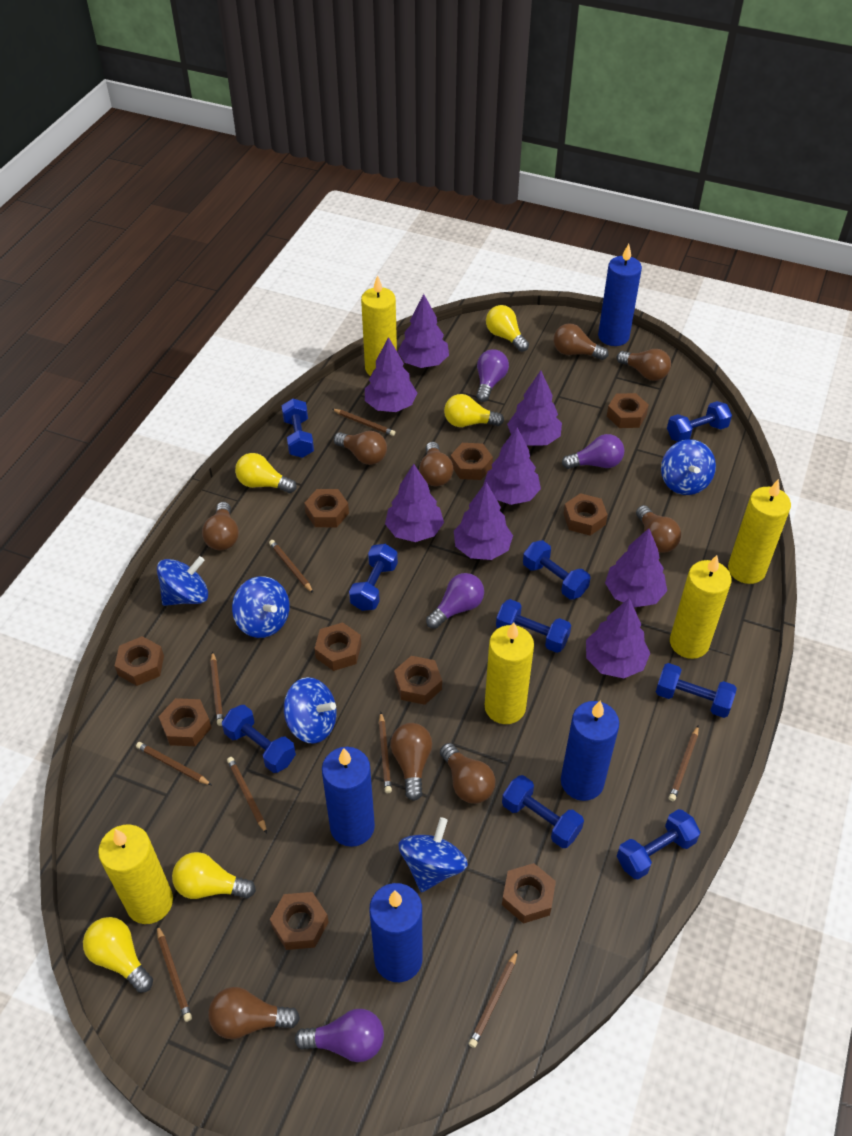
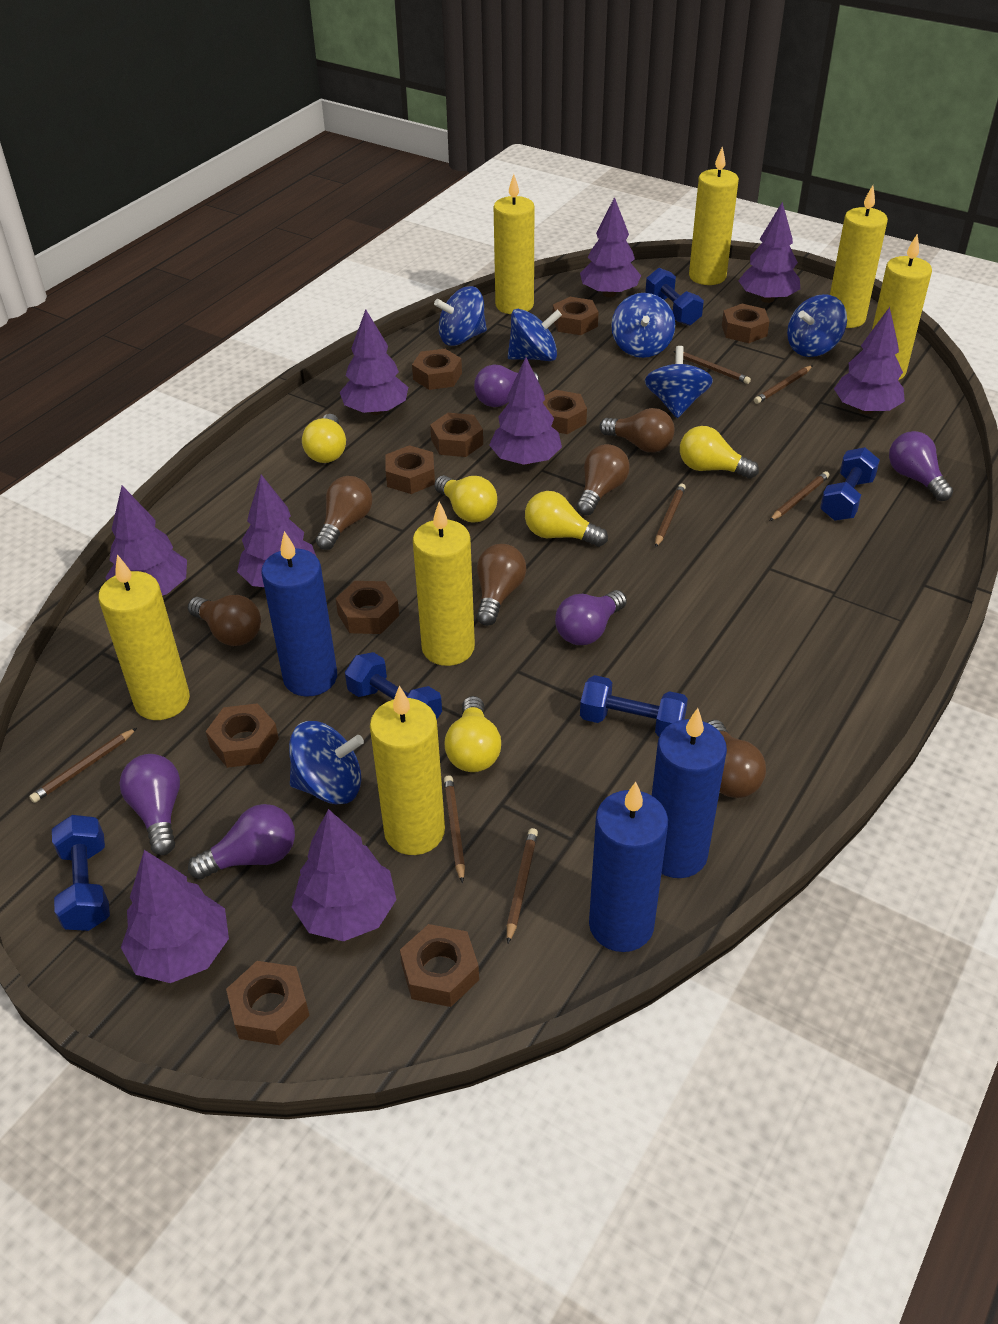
blue candle: 4 -> 3
blue dumbbell: 9 -> 5
blue spinning top: 5 -> 6
brown light bulb: 9 -> 6
brown pencil: 9 -> 7
purple light bulb: 4 -> 5
purple tree: 8 -> 9
yellow candle: 5 -> 7

